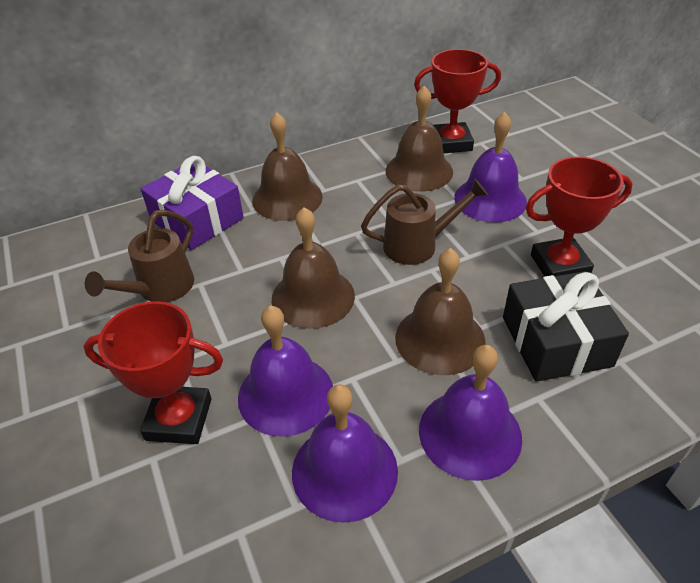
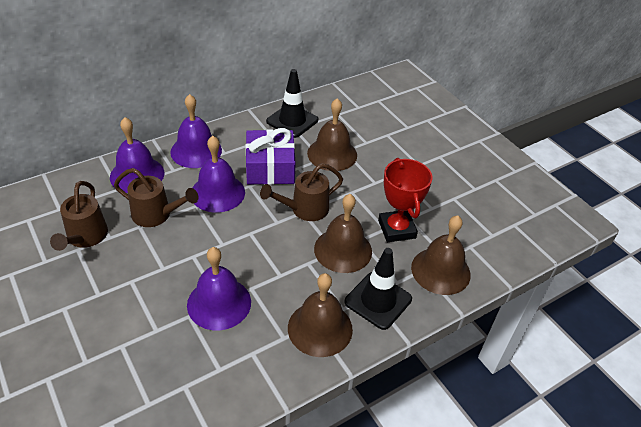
black gift: 1 -> 0
black traffic cone: 0 -> 2
brown watering can: 2 -> 3
red trophy: 3 -> 1

